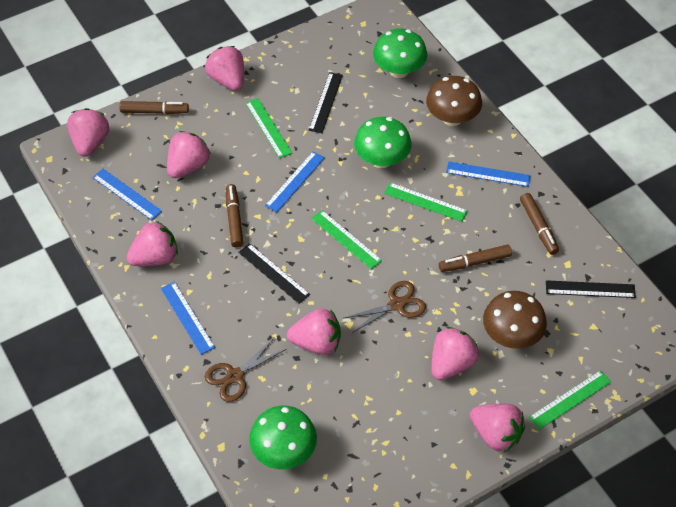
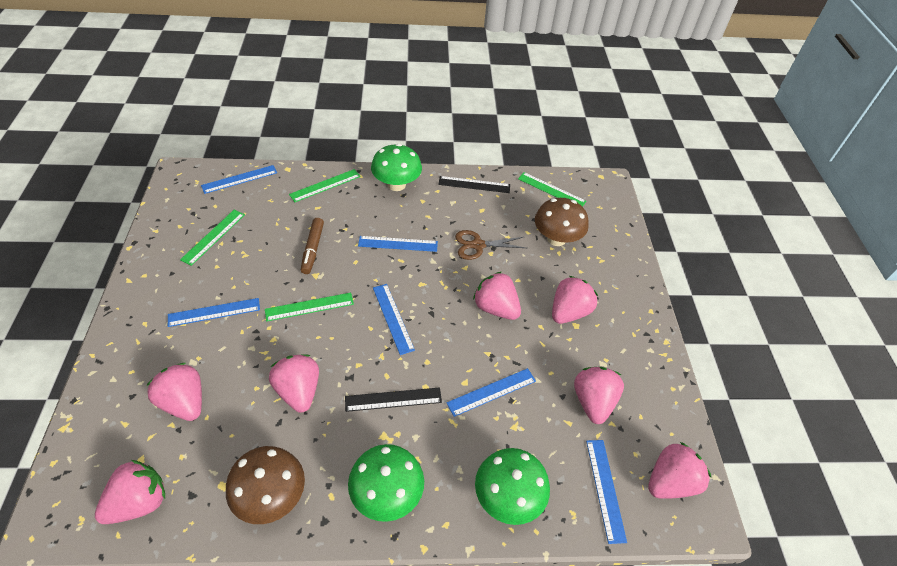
black ruler: 3 -> 2
blue ruler: 4 -> 6
brown marker: 4 -> 1
brown scissors: 2 -> 1

